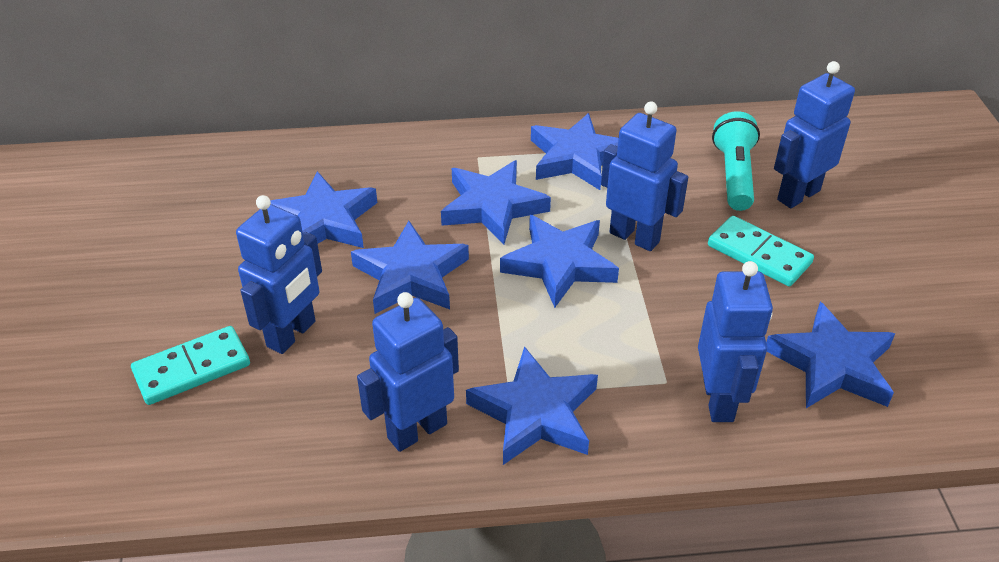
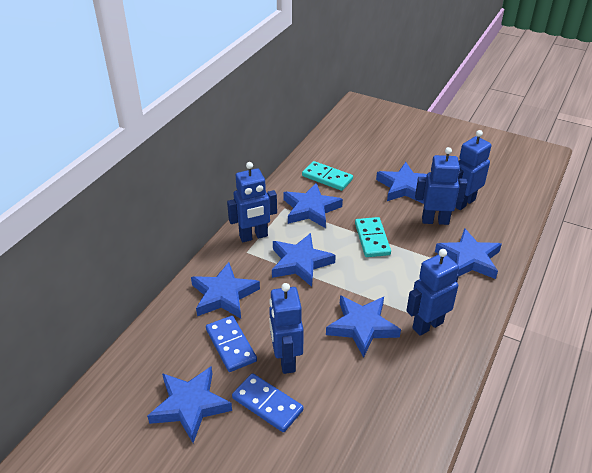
blue domino: 0 -> 2
turquoise flashlight: 1 -> 0

